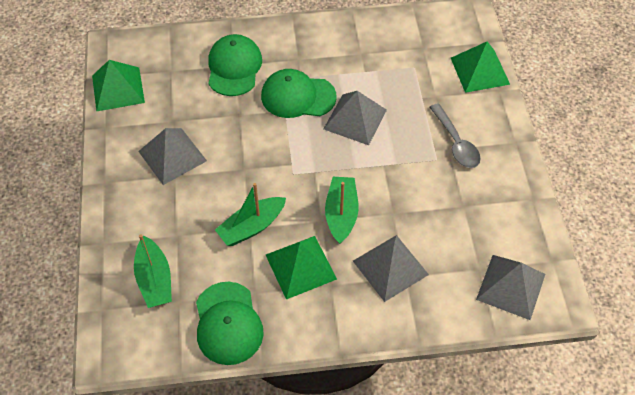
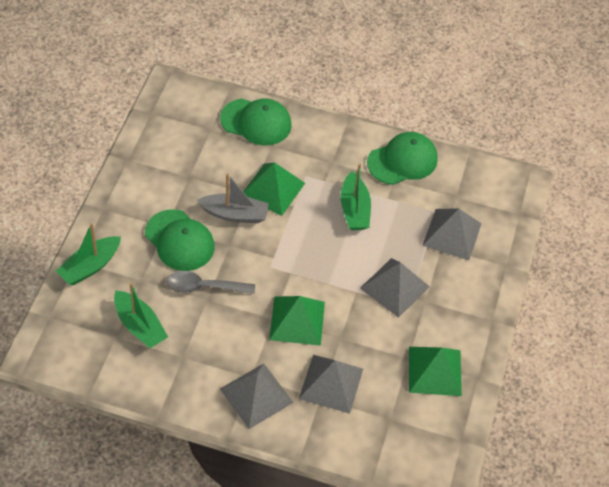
grey boat: 0 -> 1

